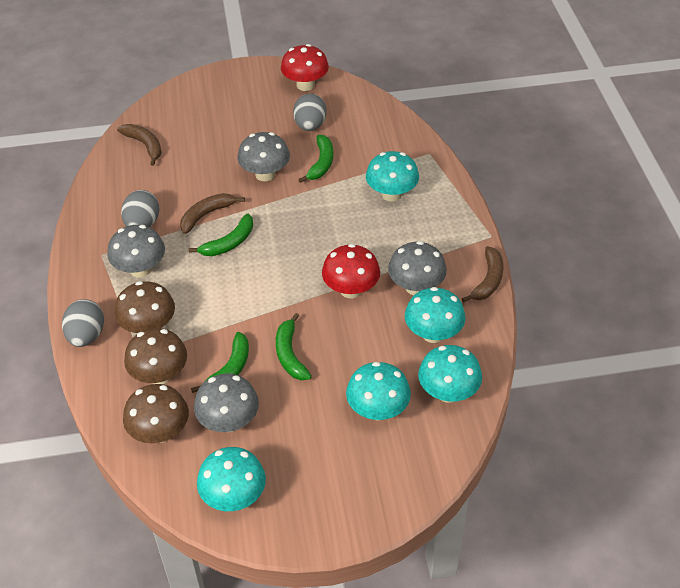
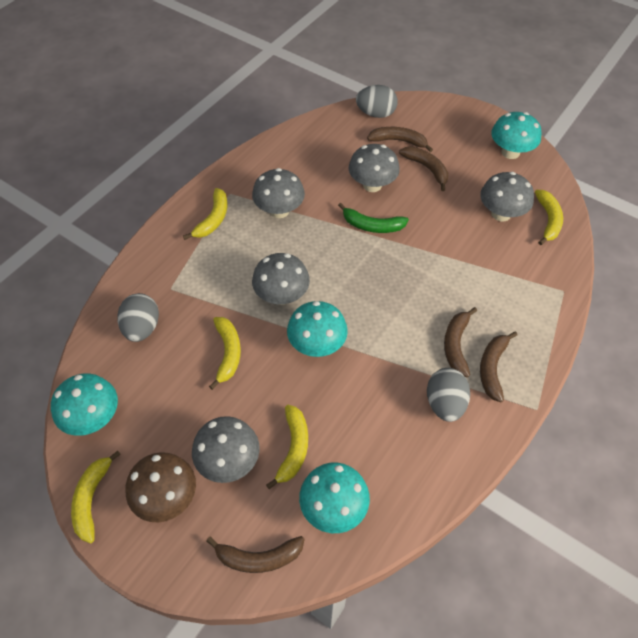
brown banana: 3 -> 5
brown mushroom: 3 -> 1
green banana: 4 -> 1
grey mushroom: 4 -> 5
red mushroom: 2 -> 0
turquoise mushroom: 5 -> 4
yellow banana: 0 -> 5

